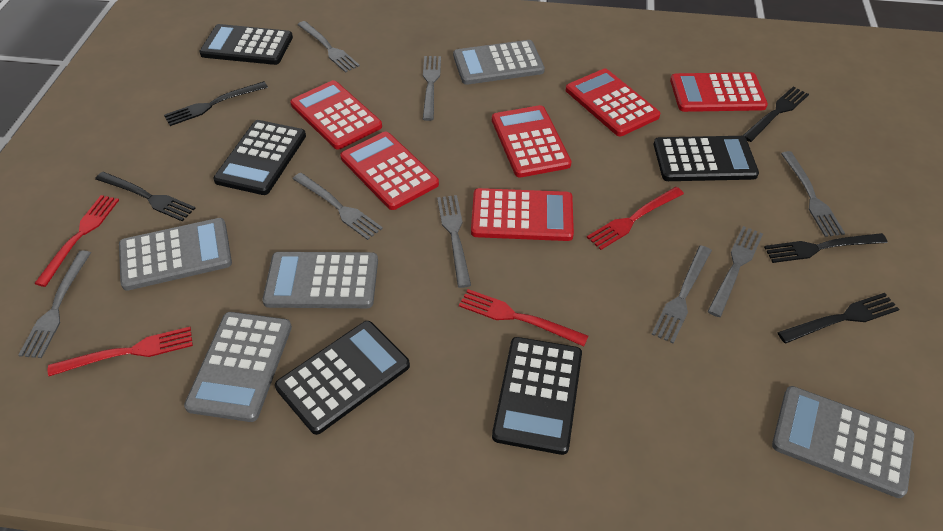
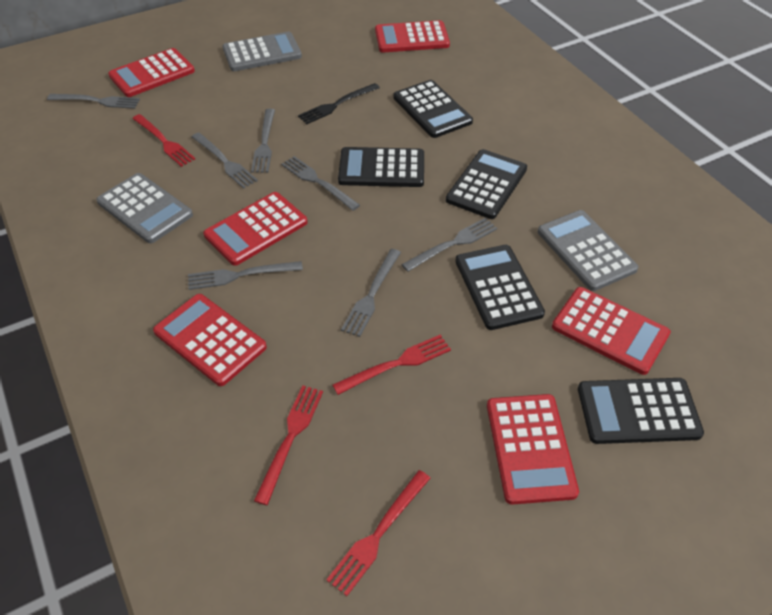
black fork: 5 -> 1
grey calculator: 5 -> 3
grey fork: 8 -> 7

